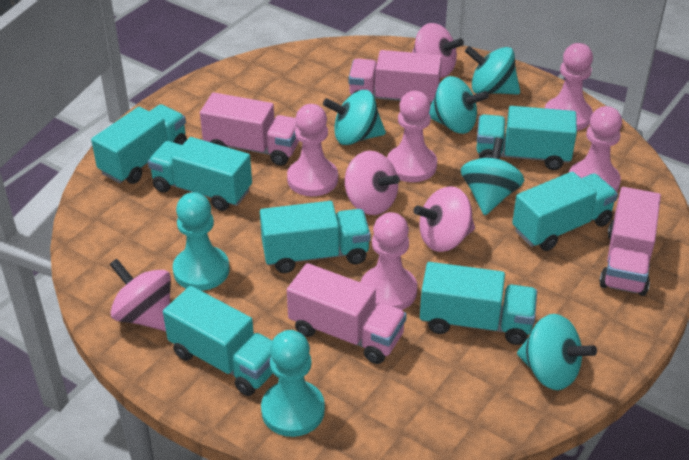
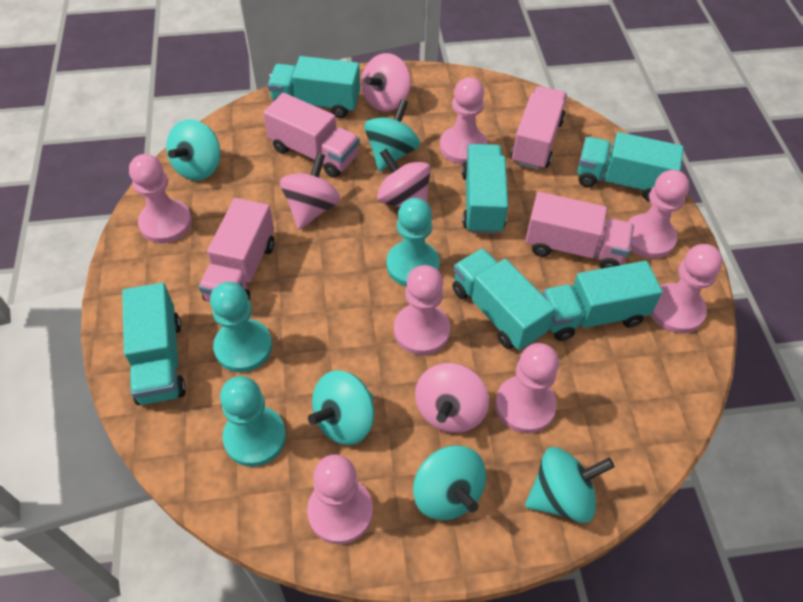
pink pawn: 5 -> 7
turquoise pawn: 2 -> 3
turquoise truck: 7 -> 6

